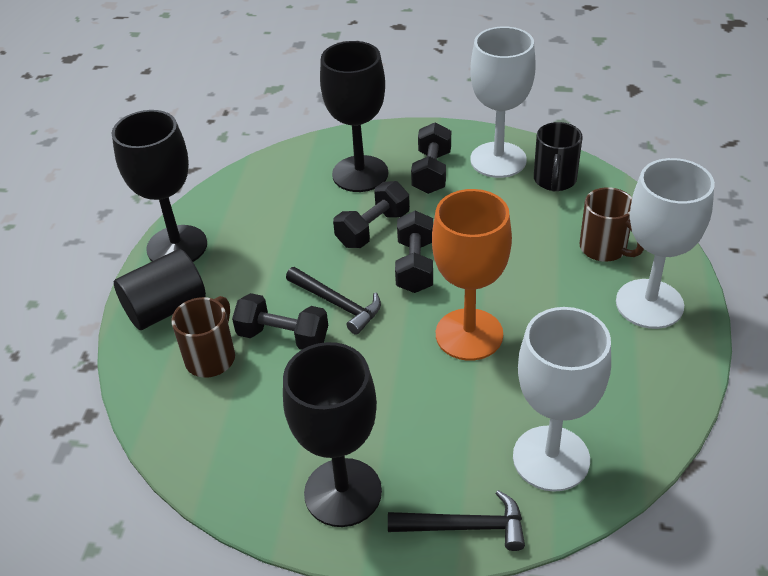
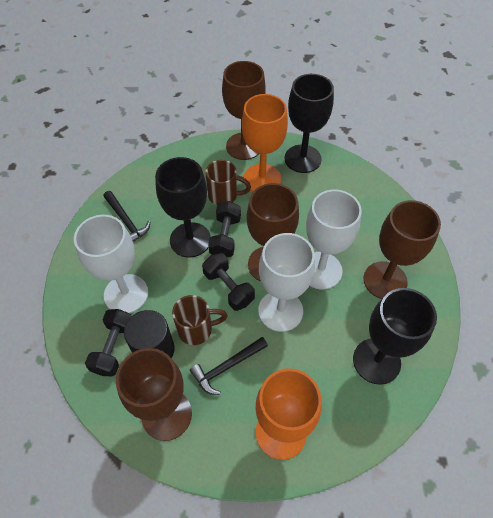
black dumbbell: 4 -> 3
black mug: 1 -> 0
brown goblet: 0 -> 4
orange goblet: 1 -> 2

